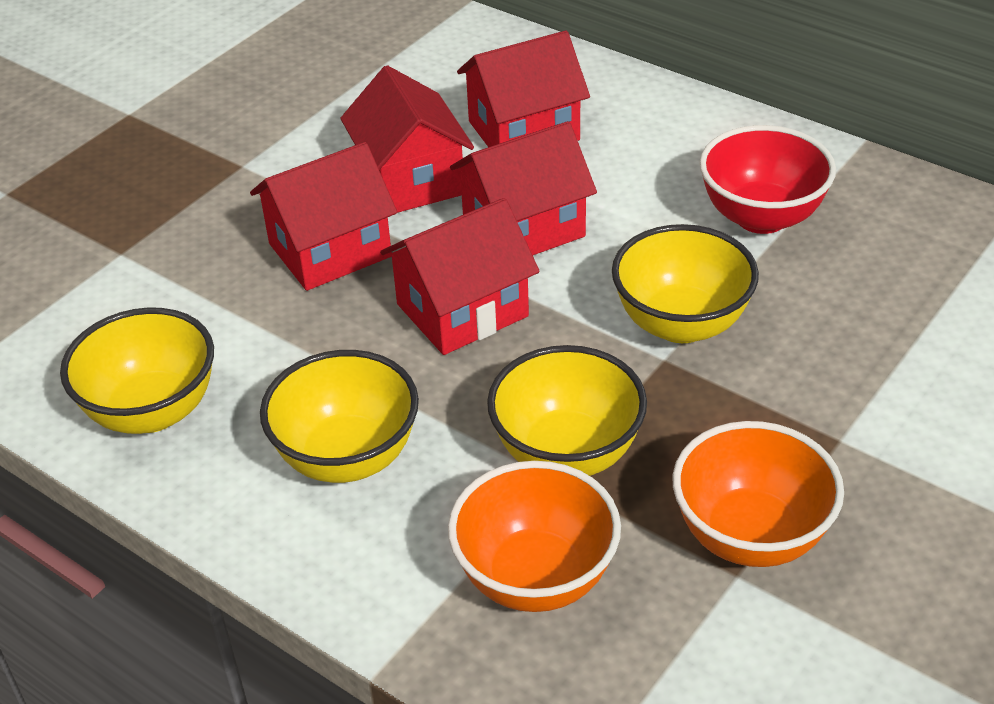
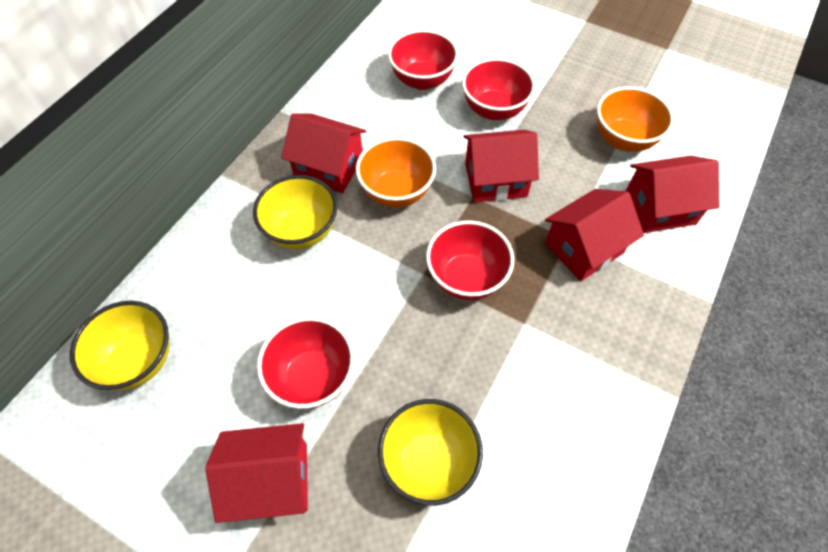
red bowl: 1 -> 4
yellow bowl: 4 -> 3

